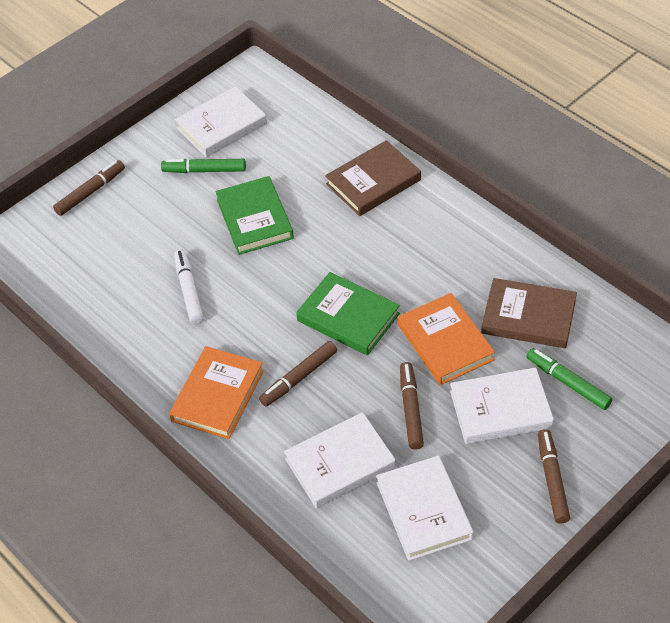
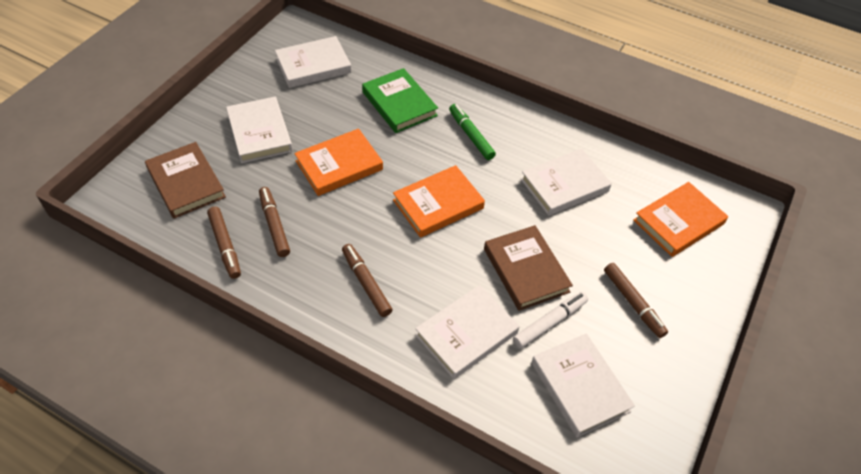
green book: 2 -> 1
green marker: 2 -> 1
orange book: 2 -> 3
white book: 4 -> 5

